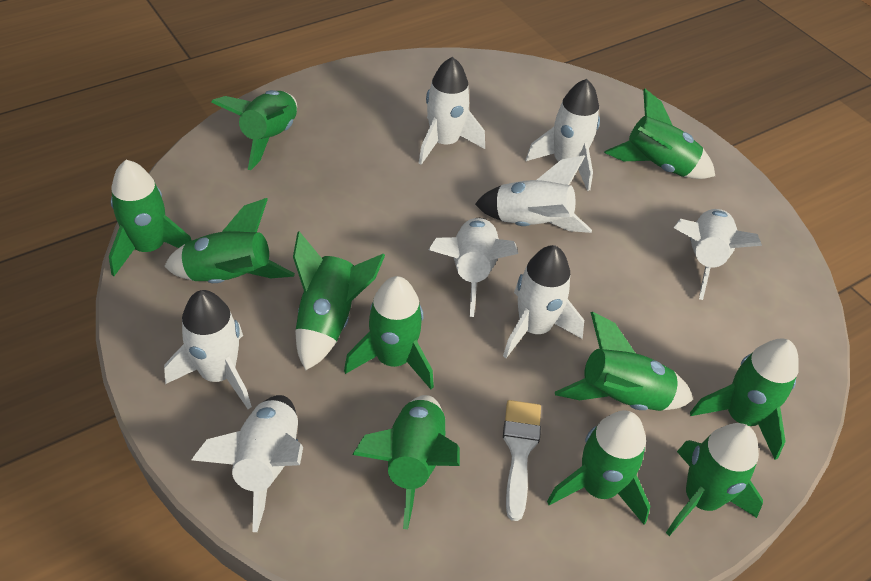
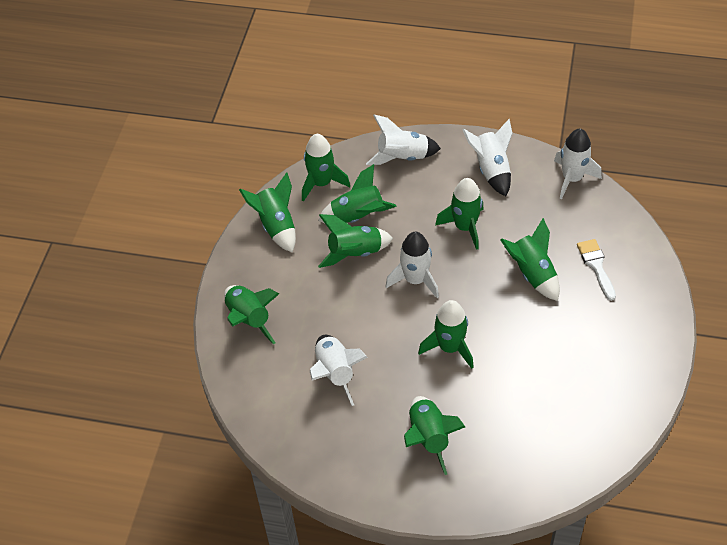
green rocket: 11 -> 9
white rocket: 8 -> 5

